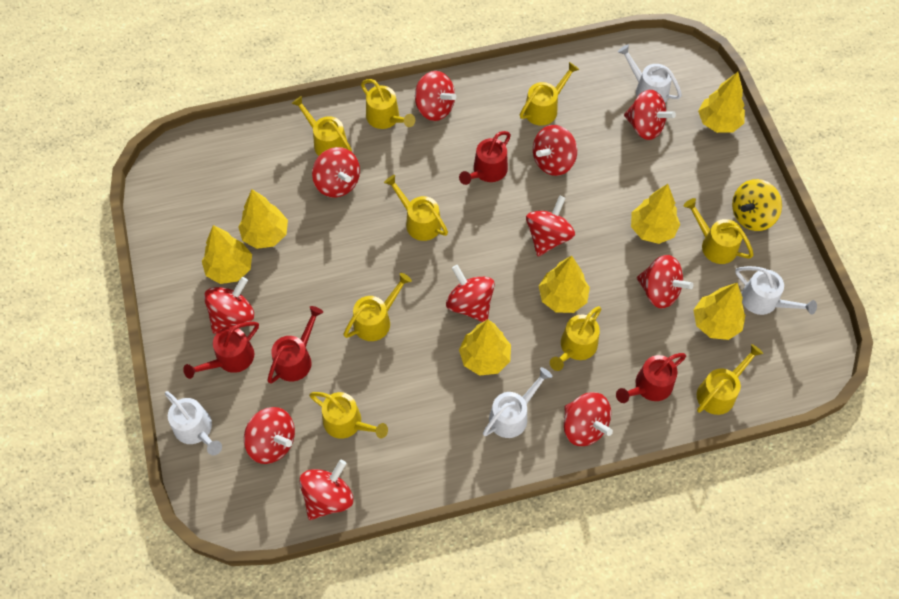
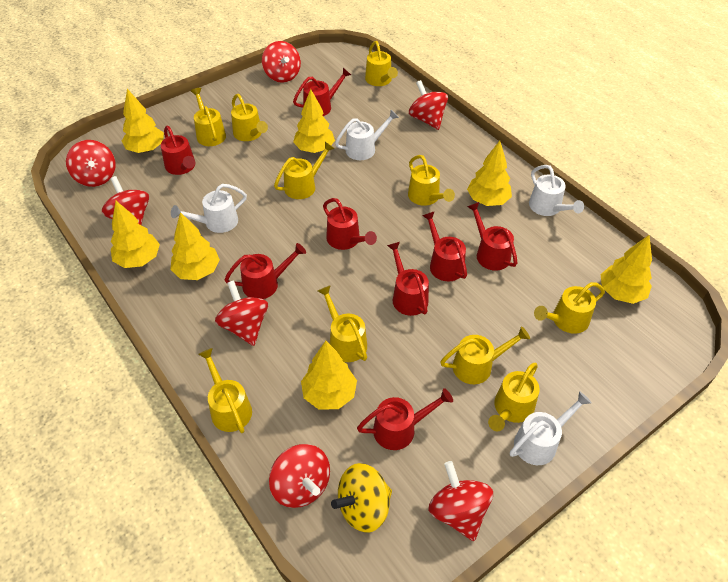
red spinning top: 11 -> 7
red watering can: 4 -> 8
yellow watering can: 9 -> 10

